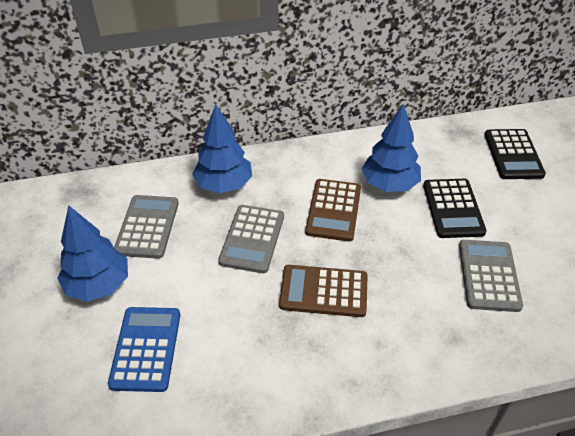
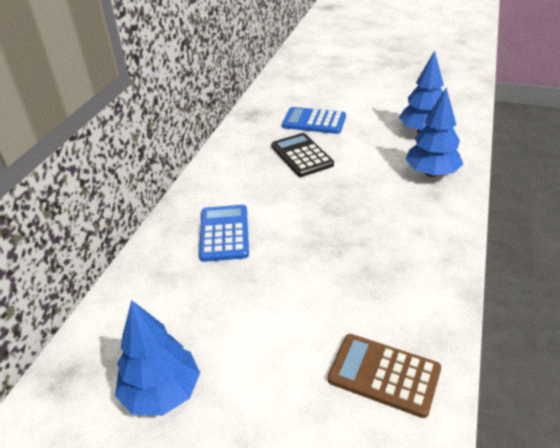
black calculator: 2 -> 1
blue calculator: 1 -> 2
brown calculator: 2 -> 1
grey calculator: 3 -> 0

